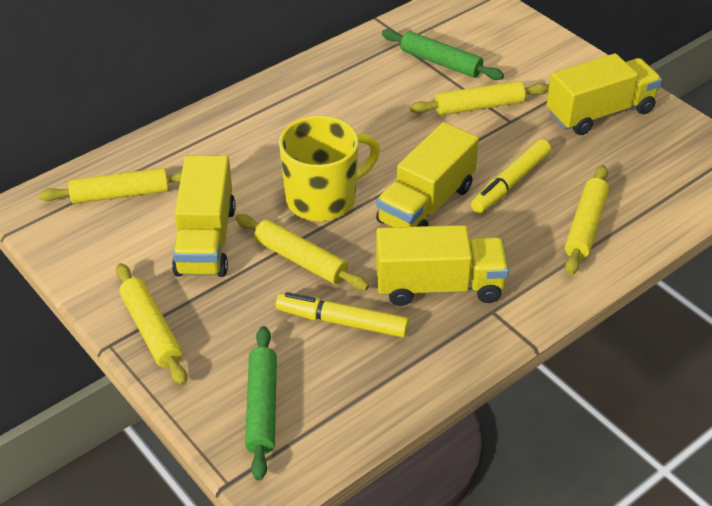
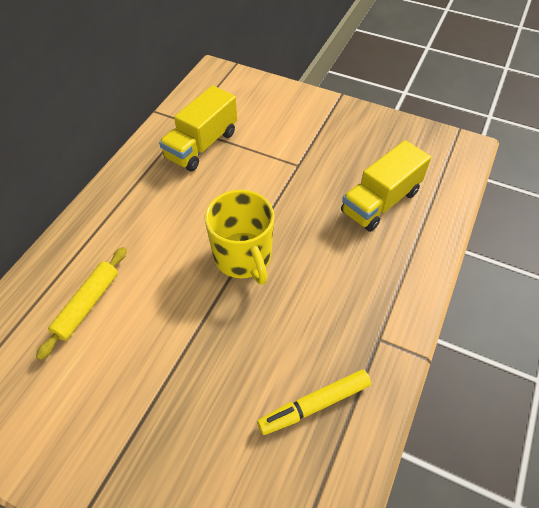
green rolling pin: 2 -> 0
yellow marker: 2 -> 1
yellow rolling pin: 5 -> 1
yellow truck: 4 -> 2

